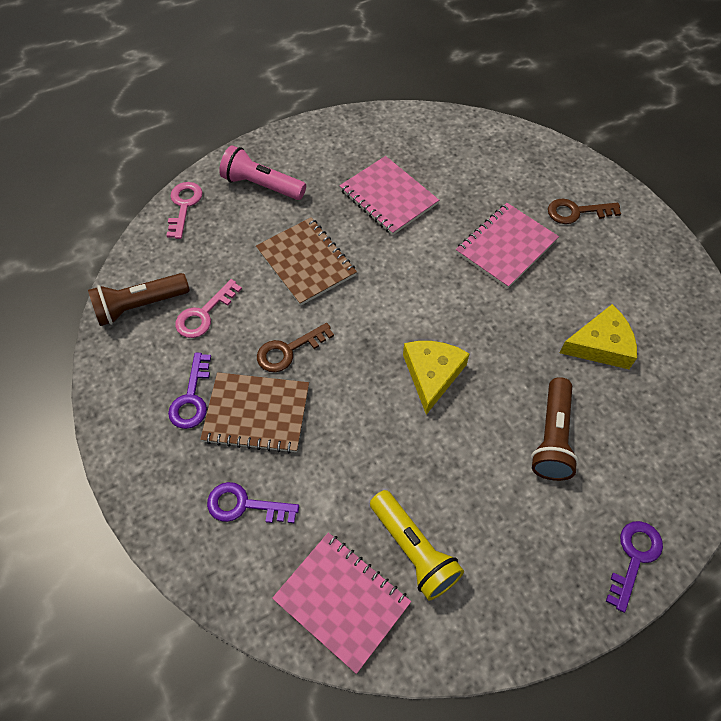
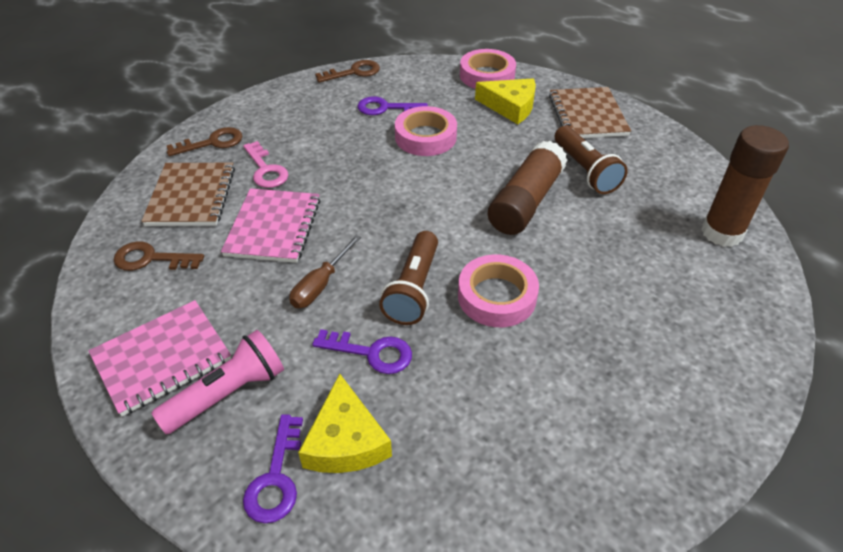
brown glue stick: 0 -> 2
brown key: 2 -> 3
brown screwdriver: 0 -> 1
pink key: 2 -> 1
pink notebook: 3 -> 2
pink tape: 0 -> 3
yellow flashlight: 1 -> 0

